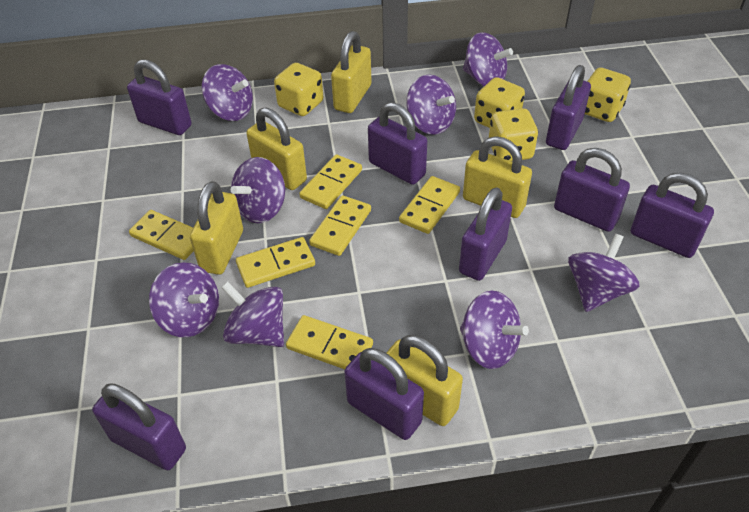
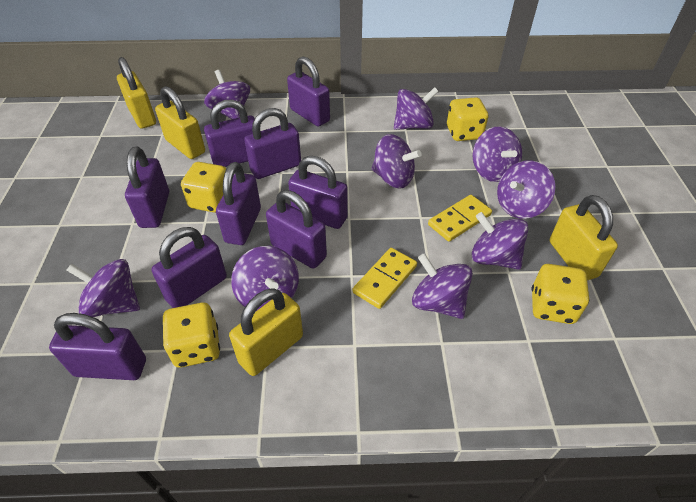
purple padlock: 8 -> 9
purple spinning top: 8 -> 9
yellow domino: 6 -> 2
yellow padlock: 5 -> 4

